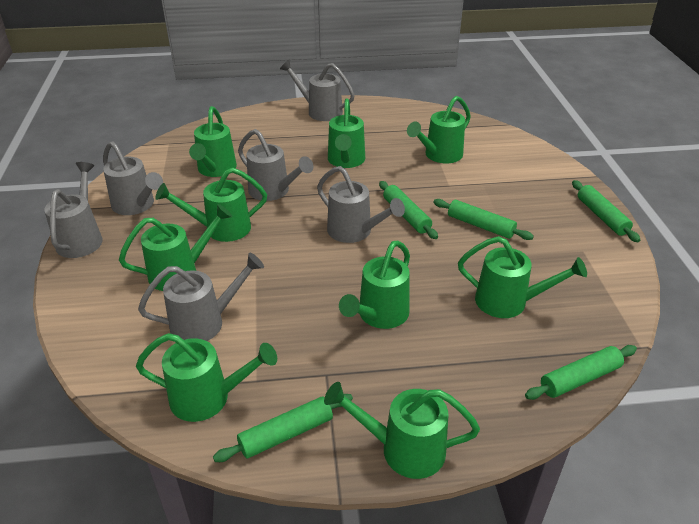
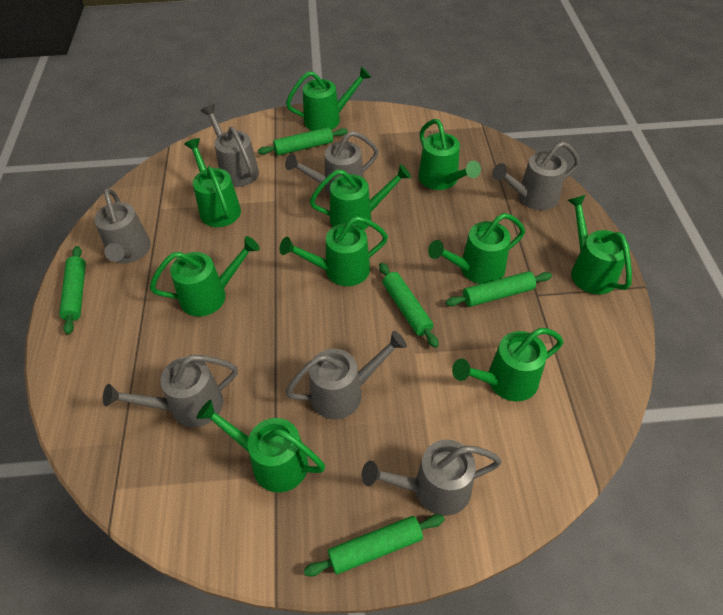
green watering can: 9 -> 10
grey watering can: 6 -> 7

